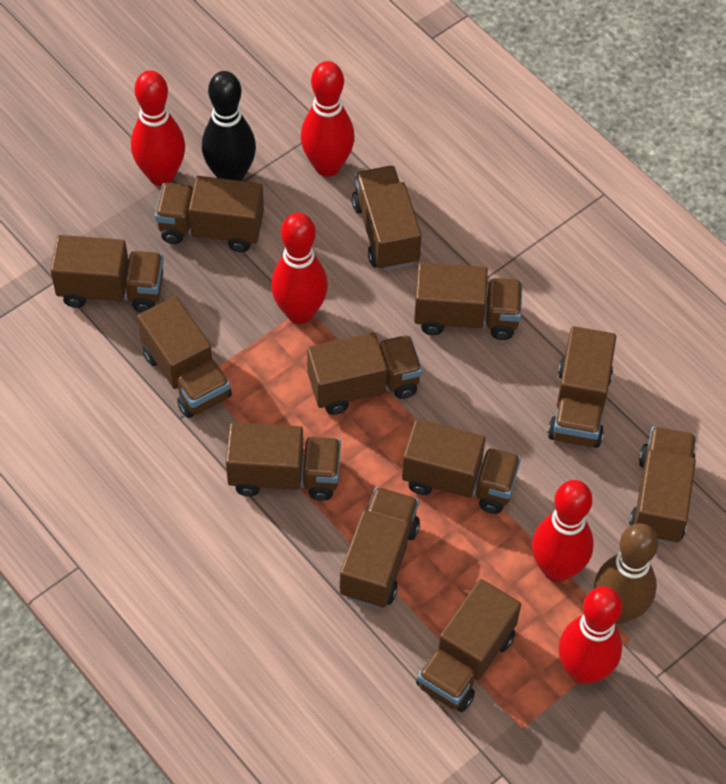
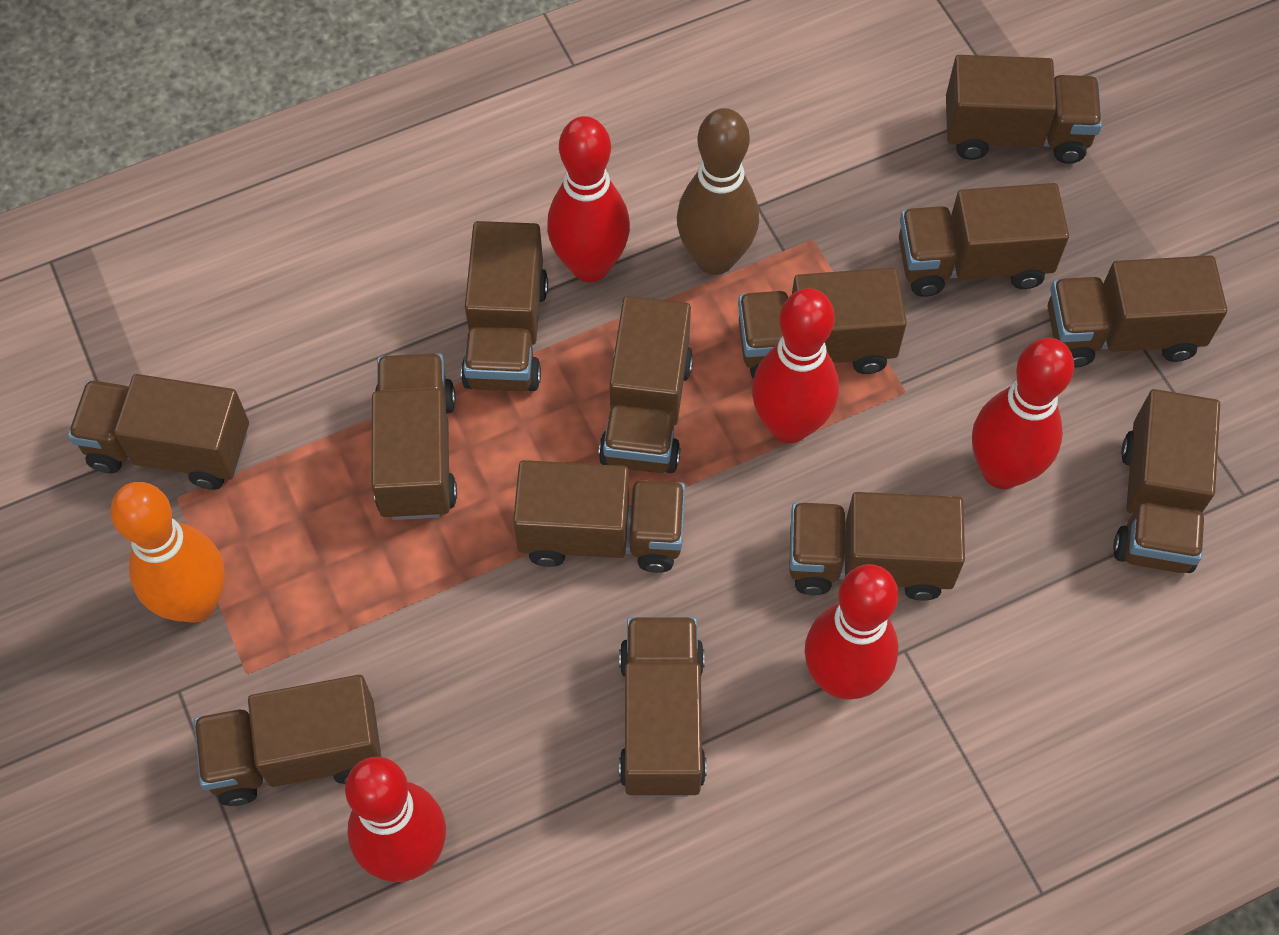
black bowling pin: 1 -> 0
brown truck: 12 -> 13
orange bowling pin: 0 -> 1

